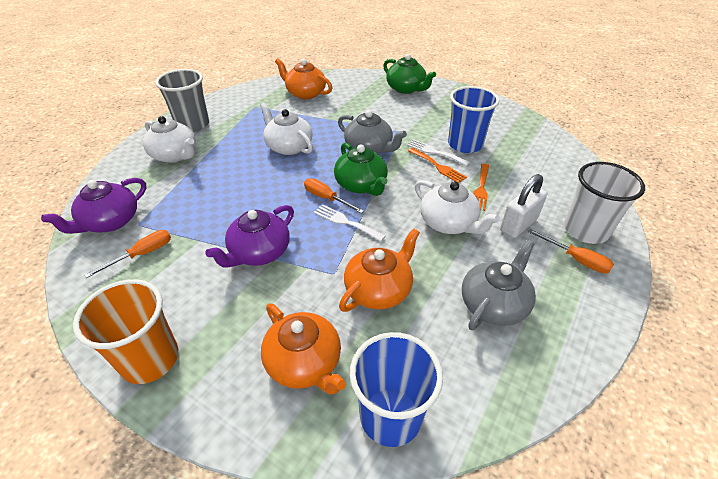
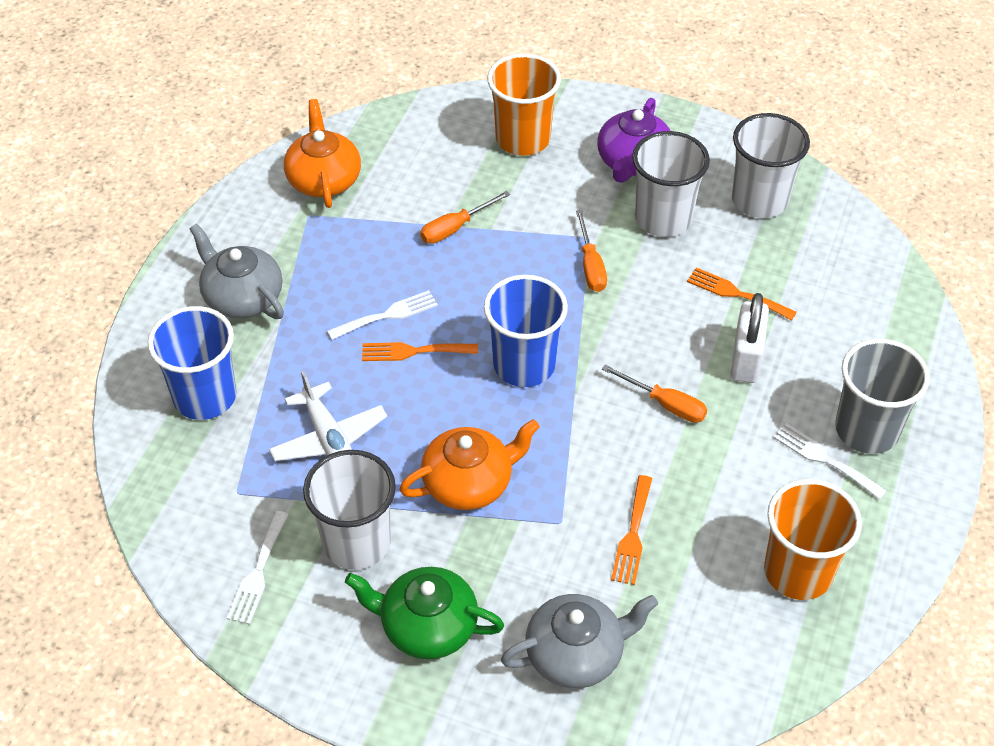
green teapot: 2 -> 1
orange cup: 1 -> 2
orange fork: 2 -> 3
orange teapot: 3 -> 2
purple teapot: 2 -> 1
white cup: 1 -> 3
white fork: 2 -> 3
white plane: 0 -> 1
white teapot: 3 -> 0

